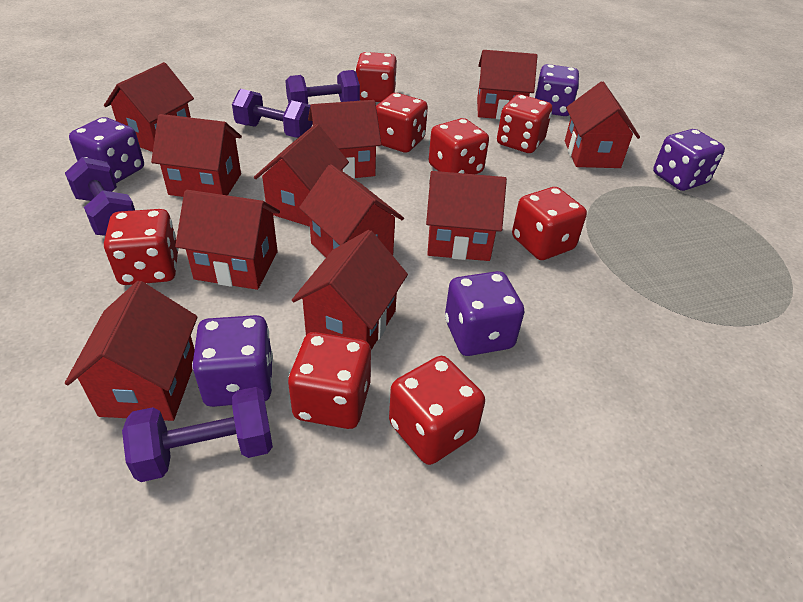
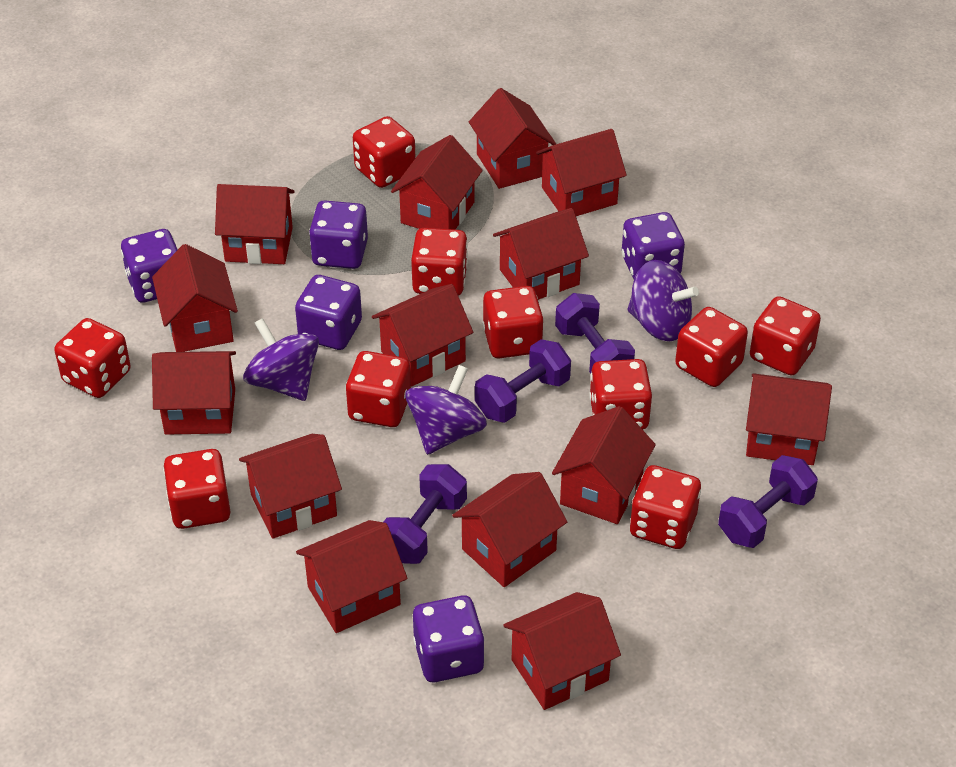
purple spinning top: 0 -> 3
red dice: 8 -> 10
red house: 11 -> 14

